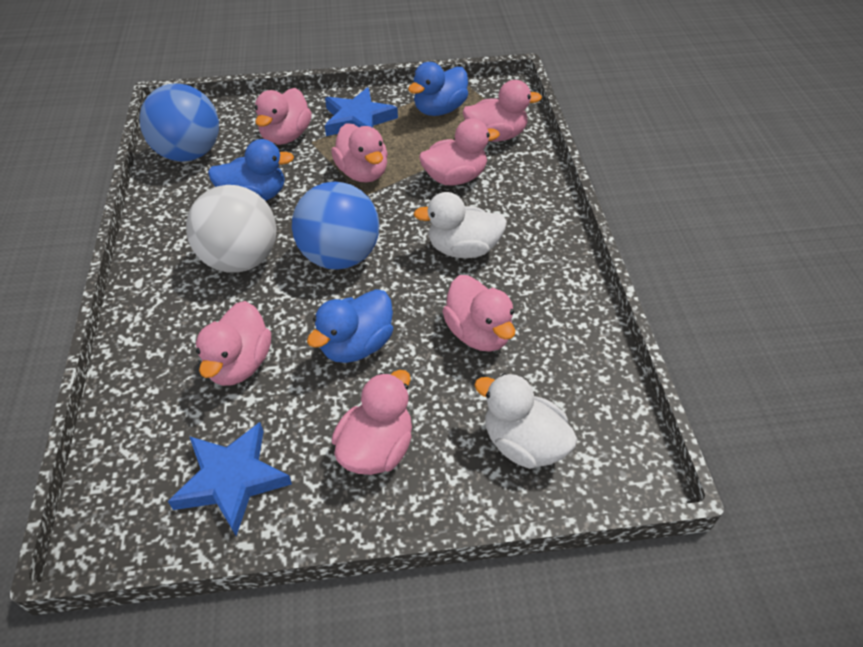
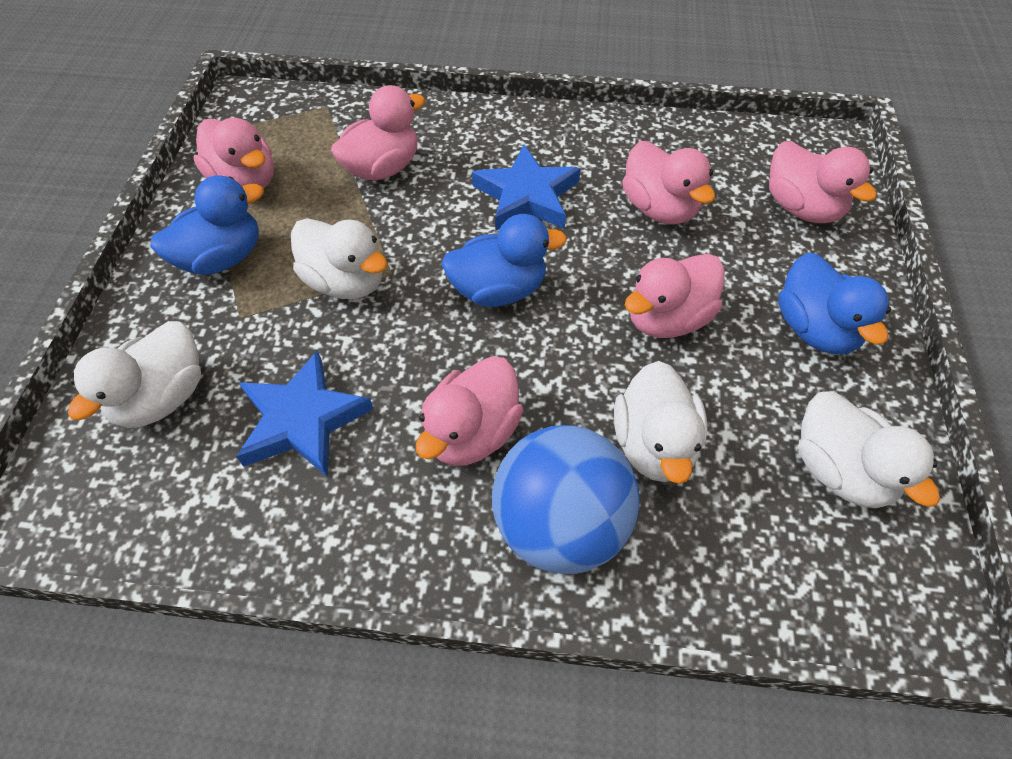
blue ball: 2 -> 1
pink duck: 7 -> 6
white ball: 1 -> 0
white duck: 2 -> 4

